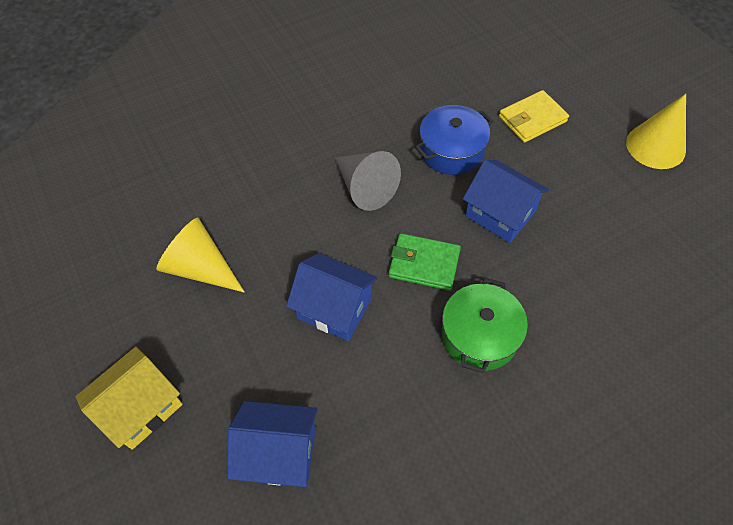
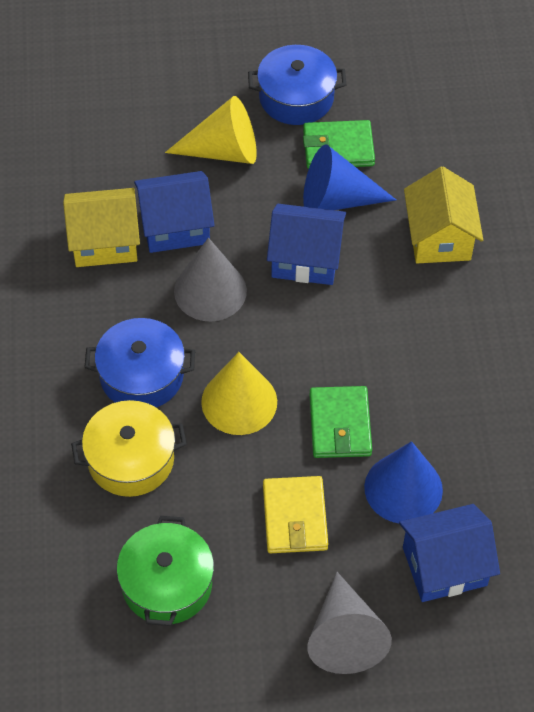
blue cone: 0 -> 2
blue pot: 1 -> 2
green wallet: 1 -> 2
grey cone: 1 -> 2
yellow house: 1 -> 2
yellow pot: 0 -> 1

